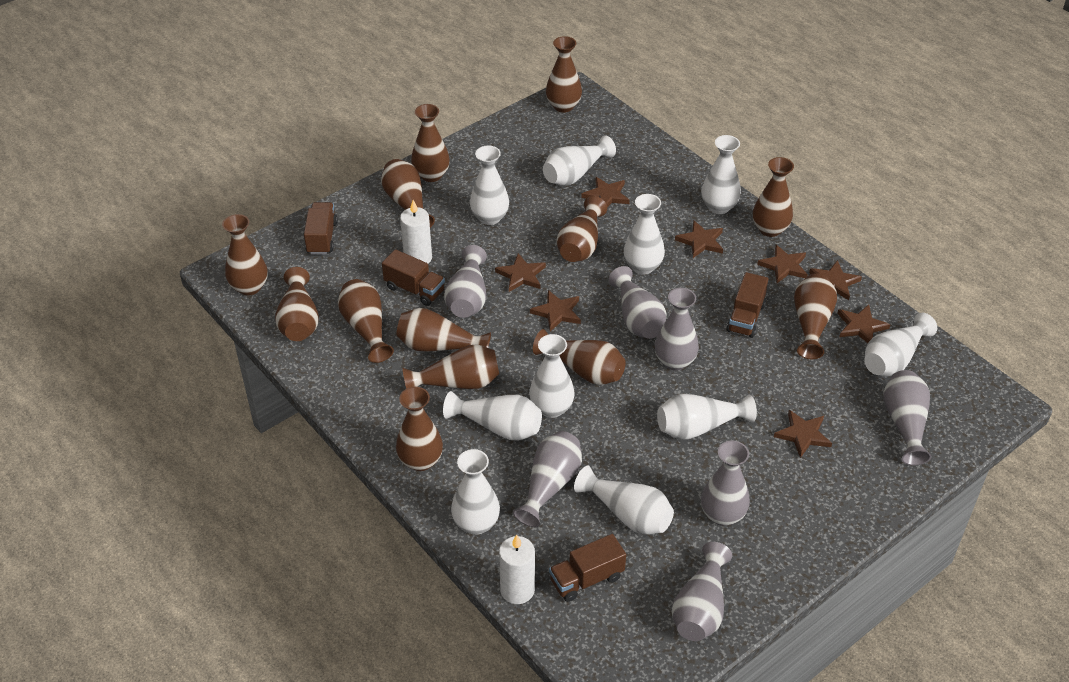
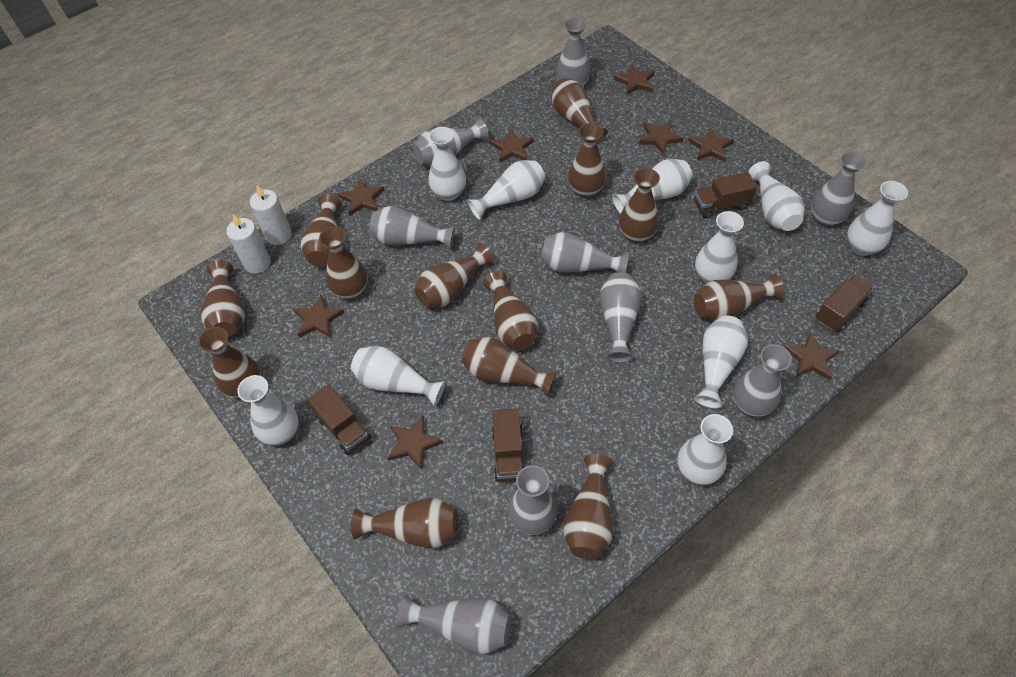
grey vase: 7 -> 9

